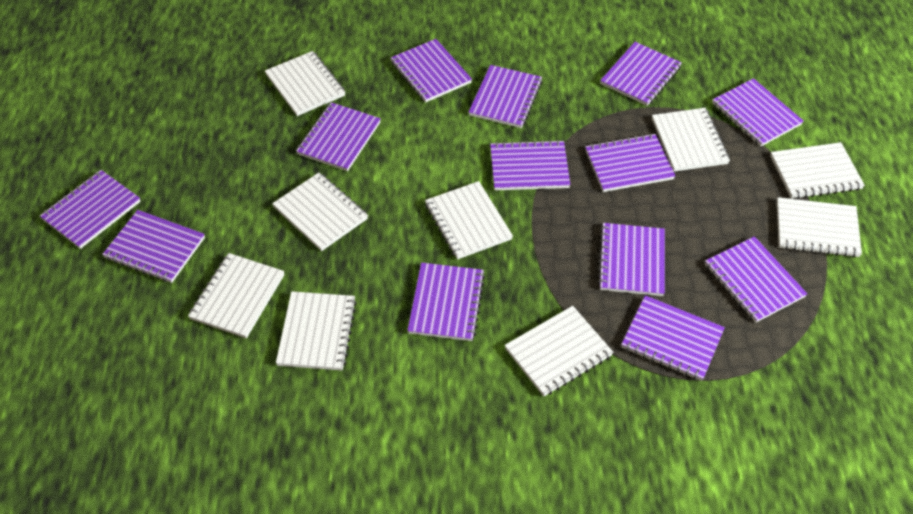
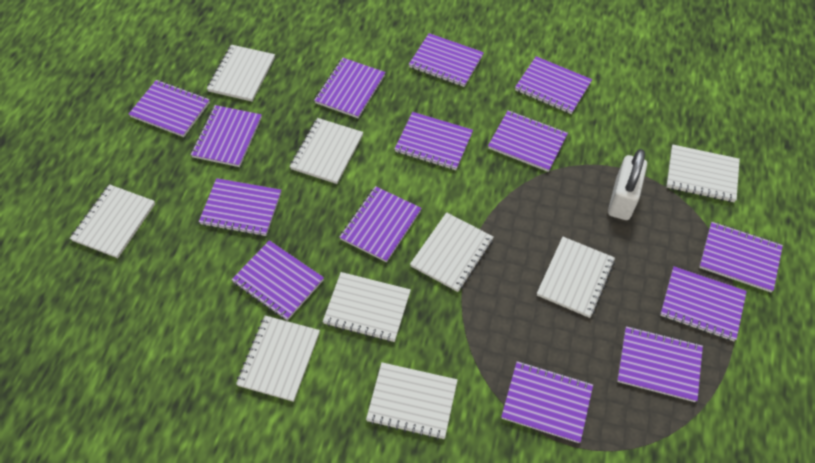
purple notebook: 13 -> 14
white padlock: 0 -> 1

